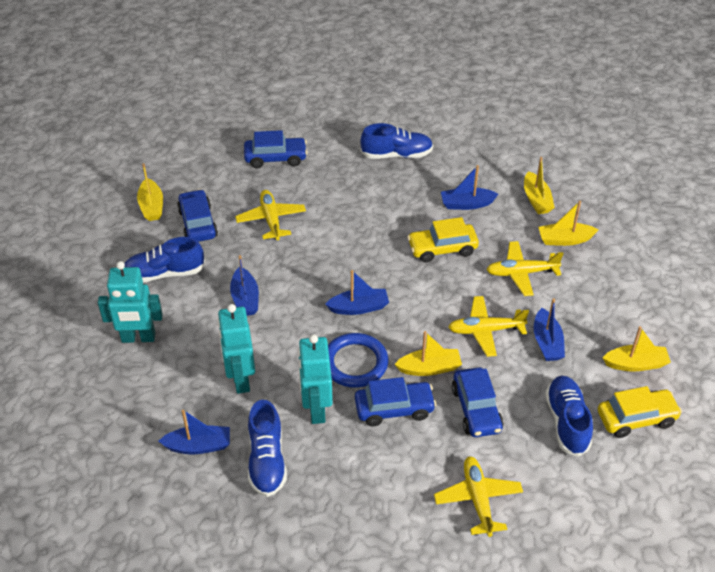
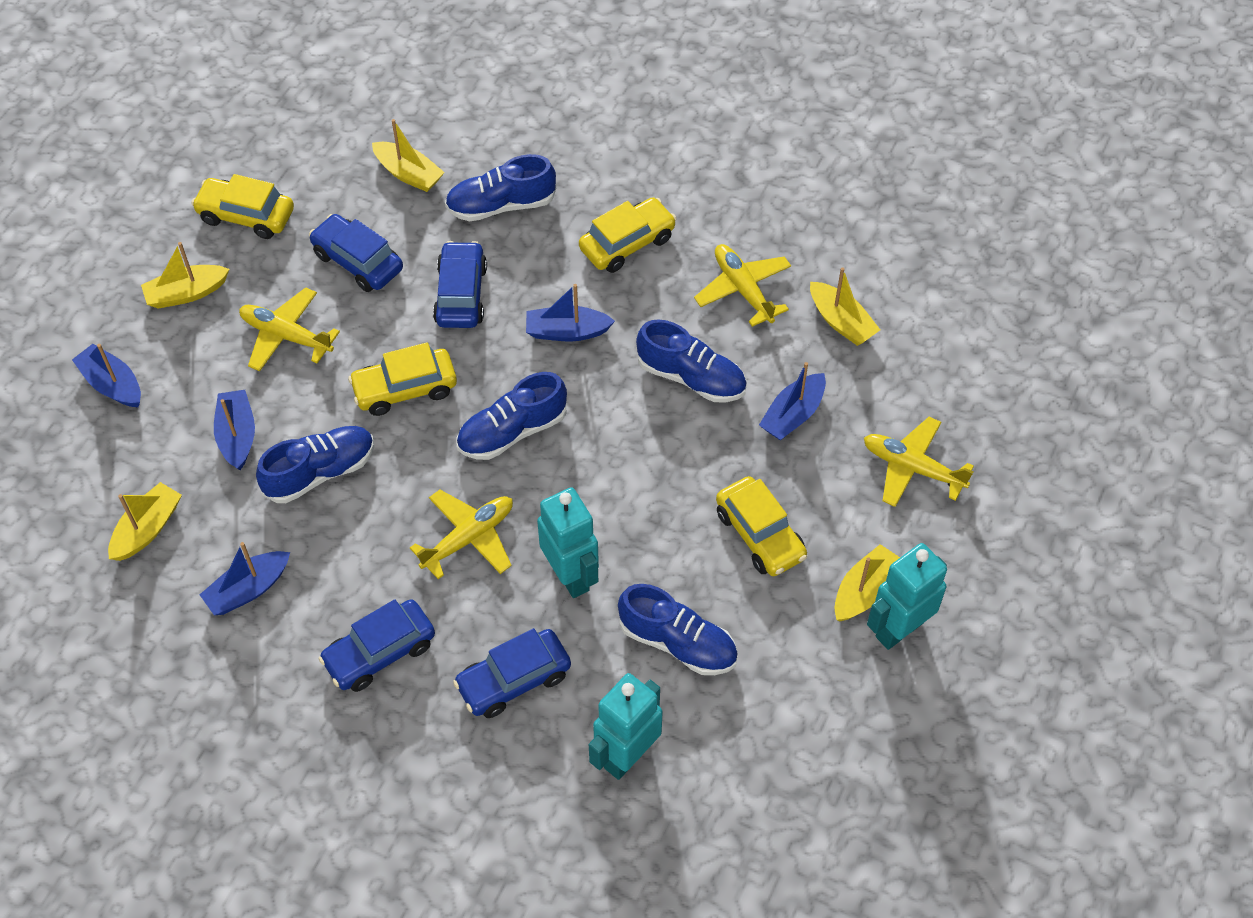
blue ring: 1 -> 0
blue shoe: 4 -> 5
yellow car: 2 -> 4

